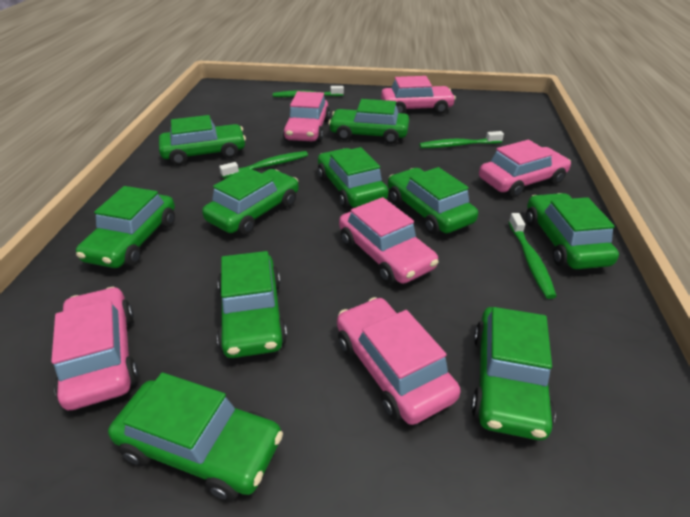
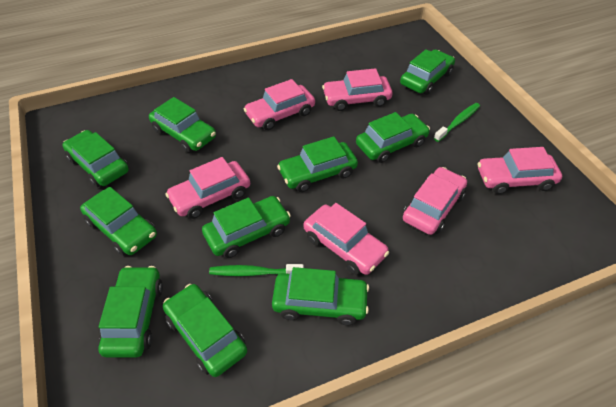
green toothbrush: 4 -> 2

